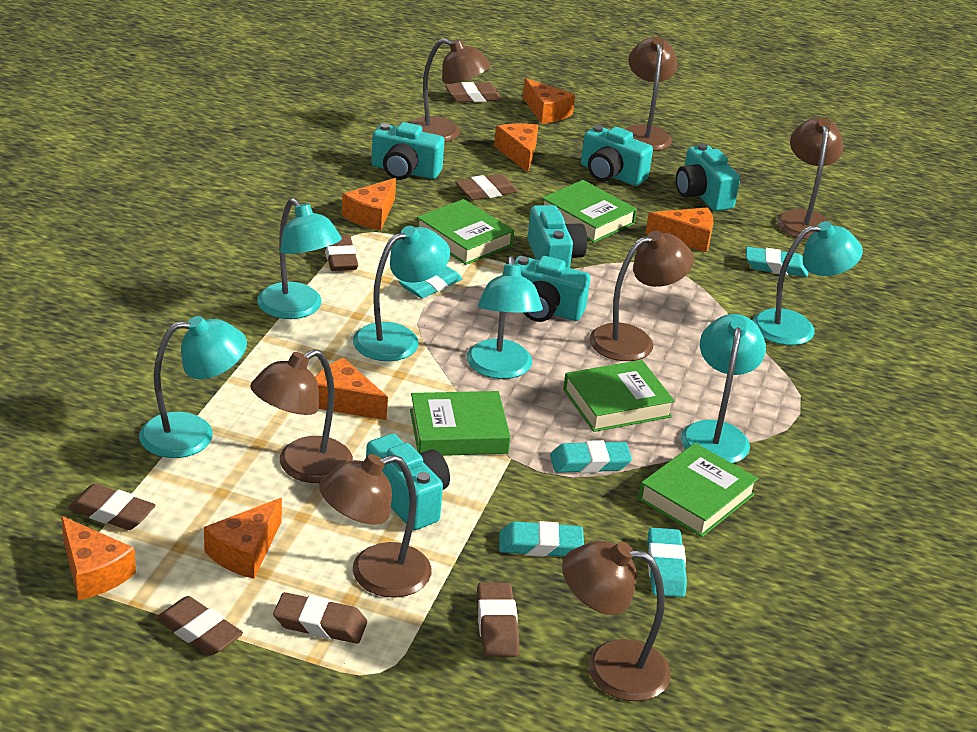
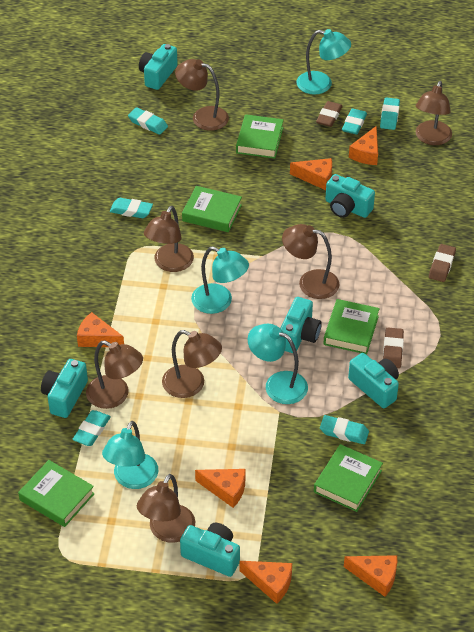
brown eraser: 7 -> 3
orange cheese: 7 -> 6
turquoise eraser: 5 -> 6
turquoise lamp: 6 -> 4

